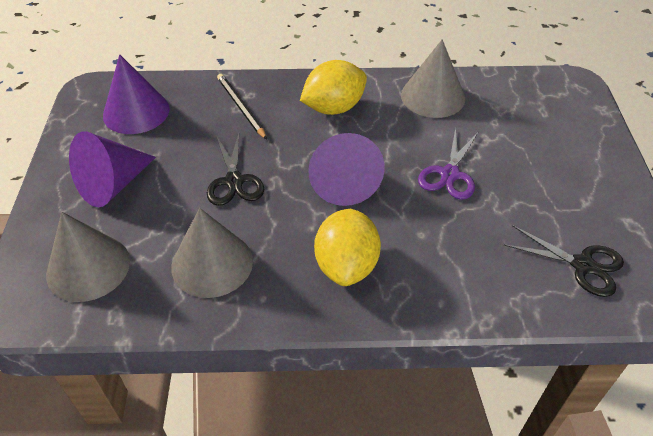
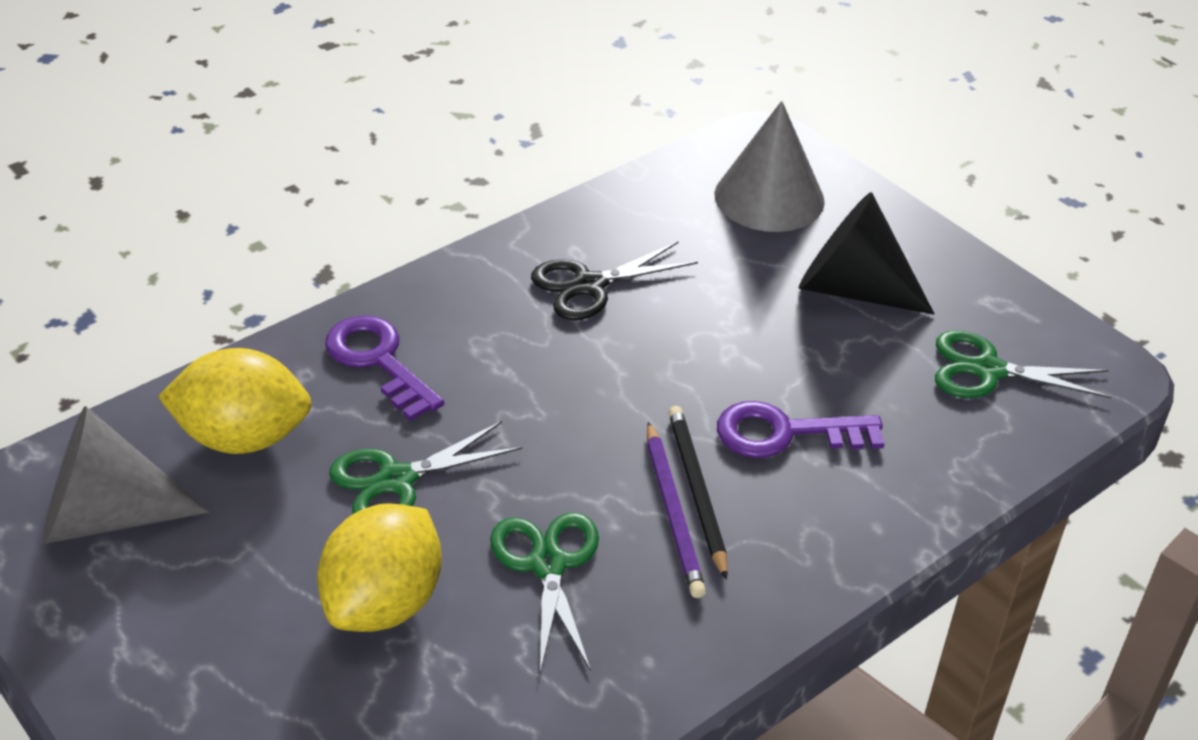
black cone: 0 -> 1
black scissors: 2 -> 1
green scissors: 0 -> 3
grey cone: 3 -> 2
purple cone: 3 -> 0
purple key: 0 -> 2
purple pencil: 0 -> 1
purple scissors: 1 -> 0

